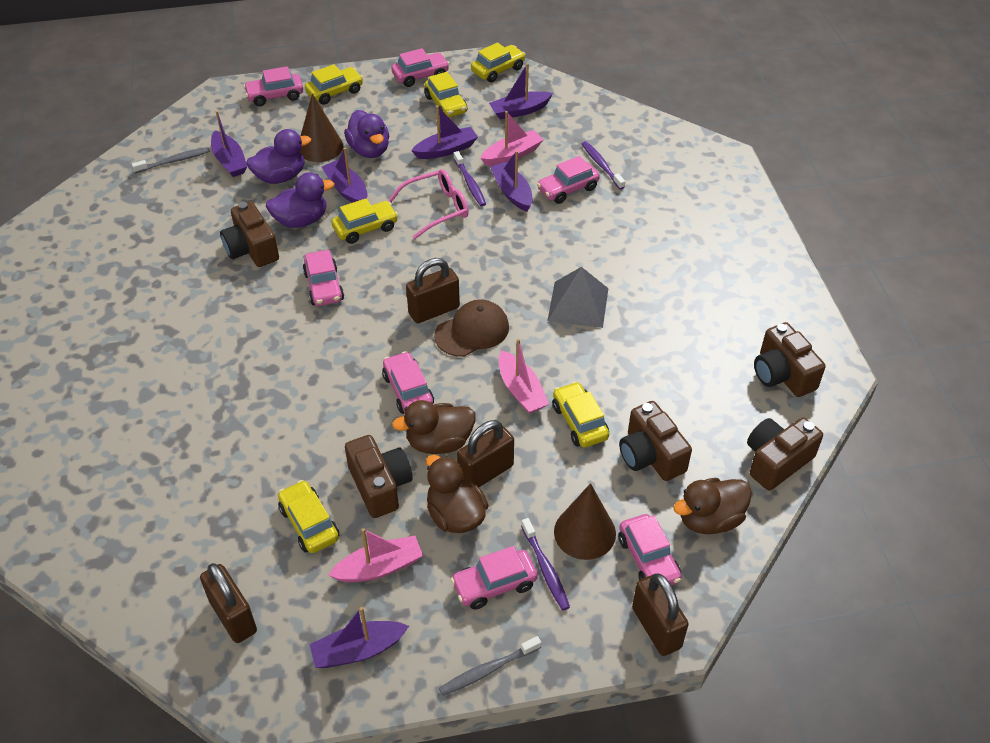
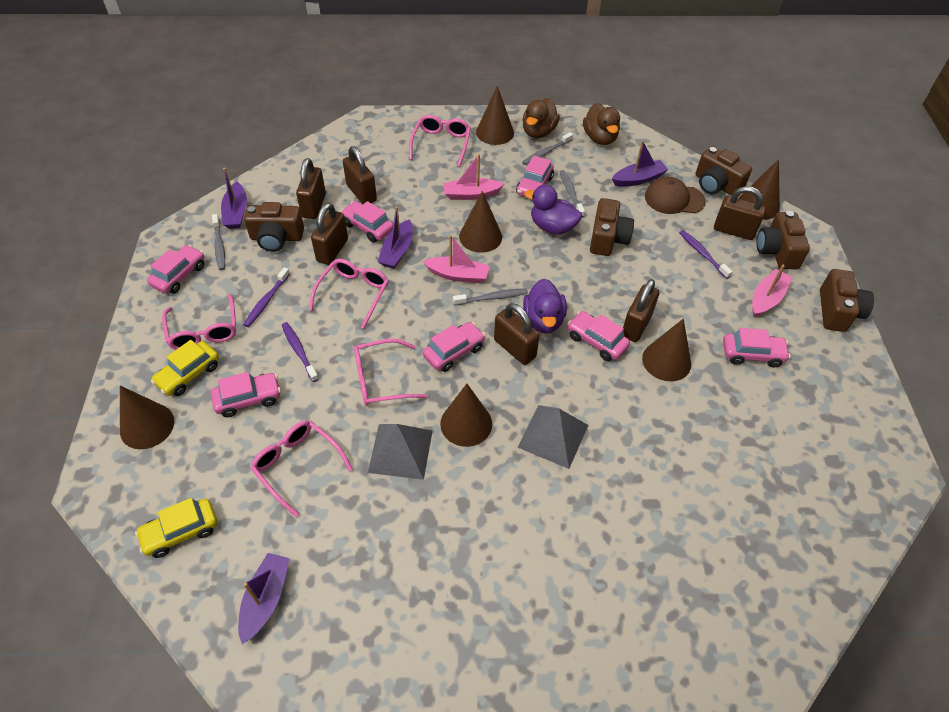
brown cone: 2 -> 6
brown duck: 3 -> 2
brown padlock: 4 -> 6
grey pyramid: 1 -> 2
grey toothbrush: 2 -> 4
pink glasses: 1 -> 5
purple boat: 6 -> 4
purple duck: 3 -> 2
yellow car: 6 -> 2

